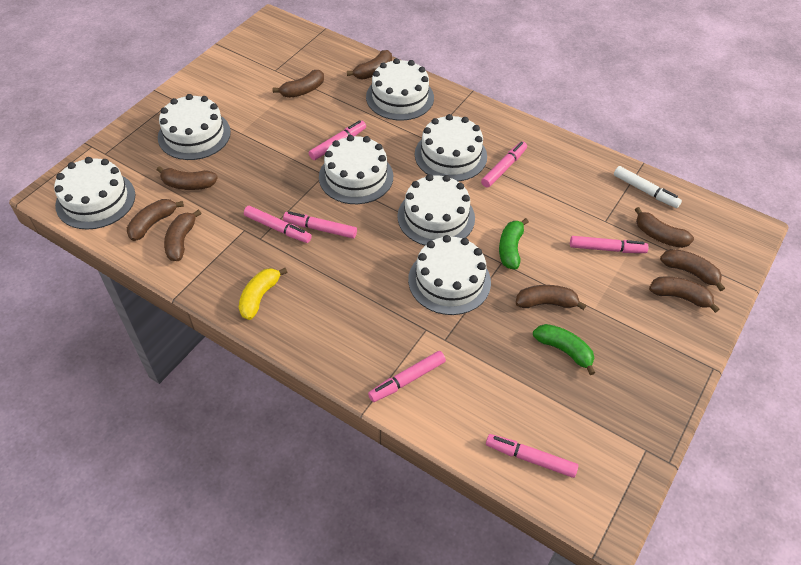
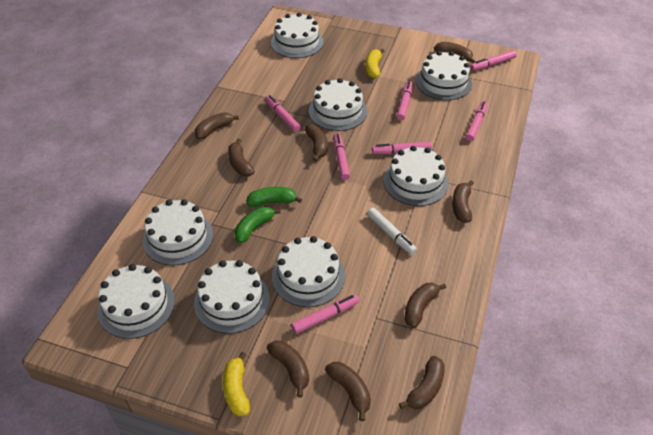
white cake: 7 -> 8
yellow banana: 1 -> 2

